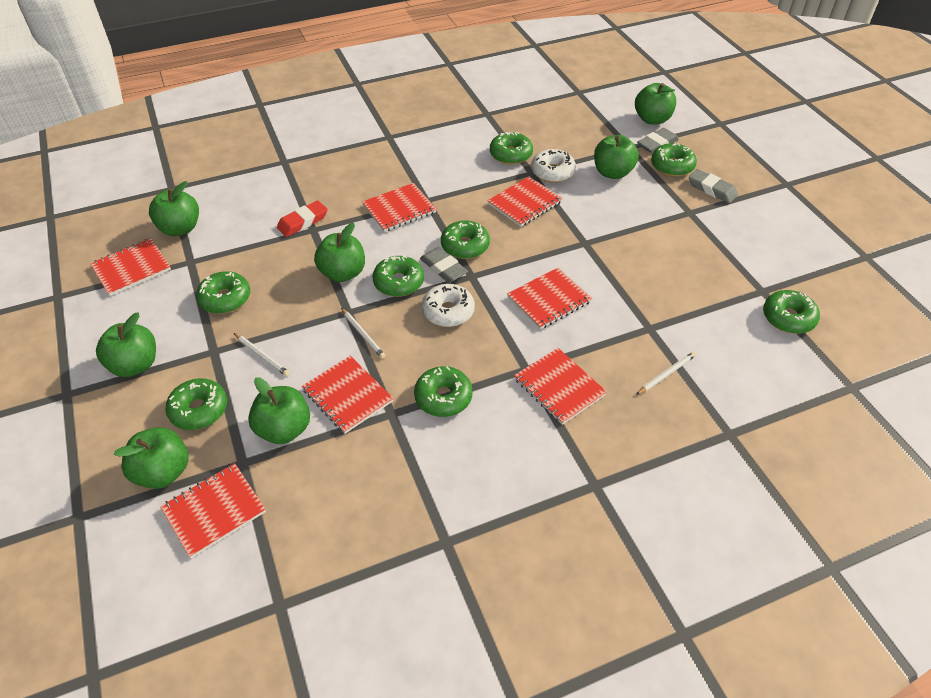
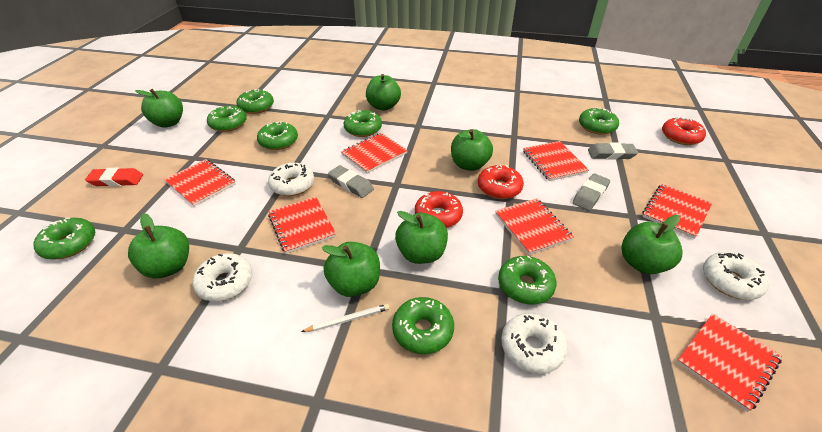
red donut: 0 -> 3
white donut: 2 -> 4
white pencil: 3 -> 1

